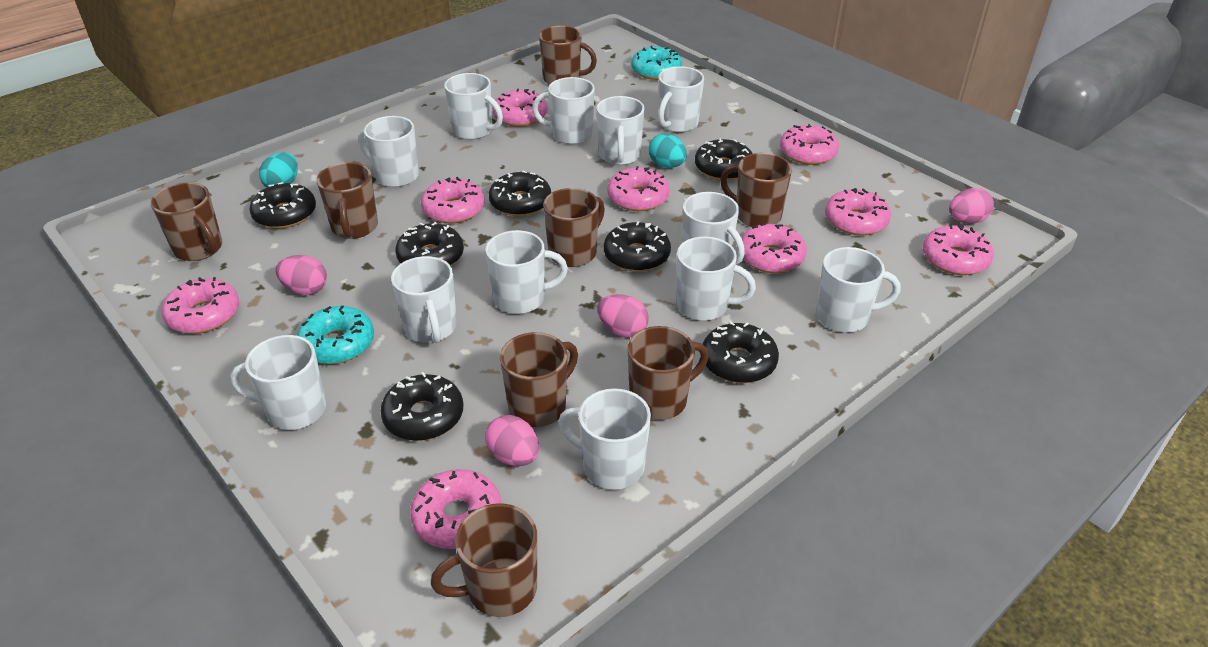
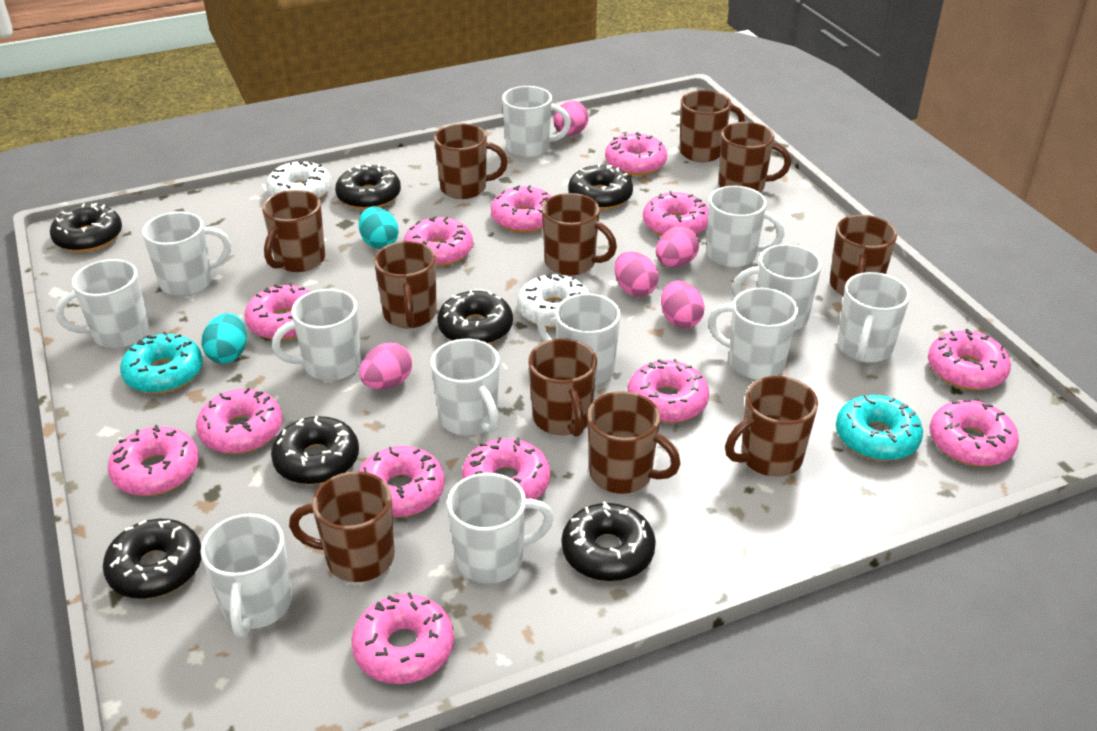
brown mug: 8 -> 11
pink donut: 9 -> 13
pink egg: 4 -> 5
white donut: 0 -> 2

